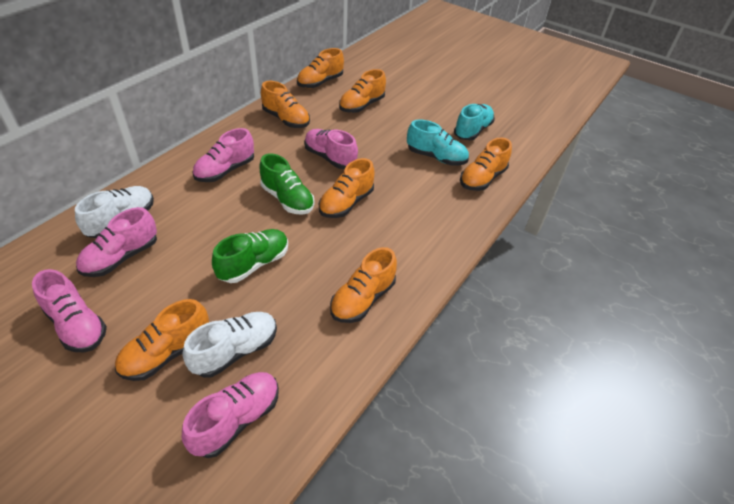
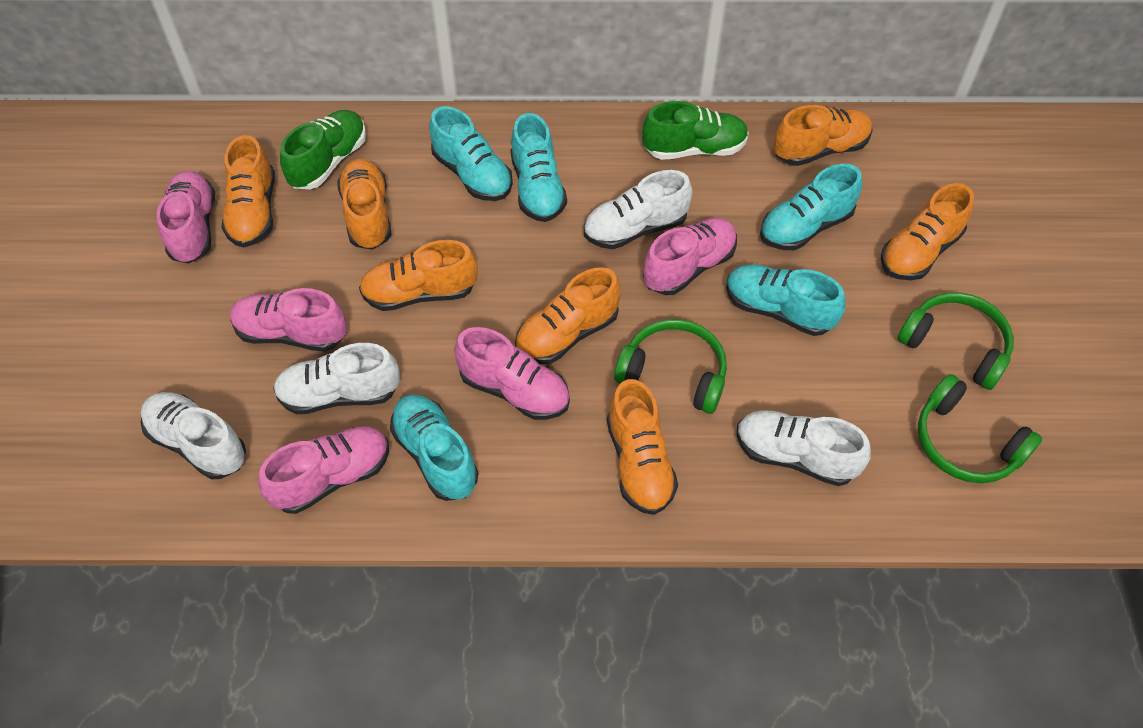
green headphones: 0 -> 3
turquoise shoe: 2 -> 5
white shoe: 2 -> 4

